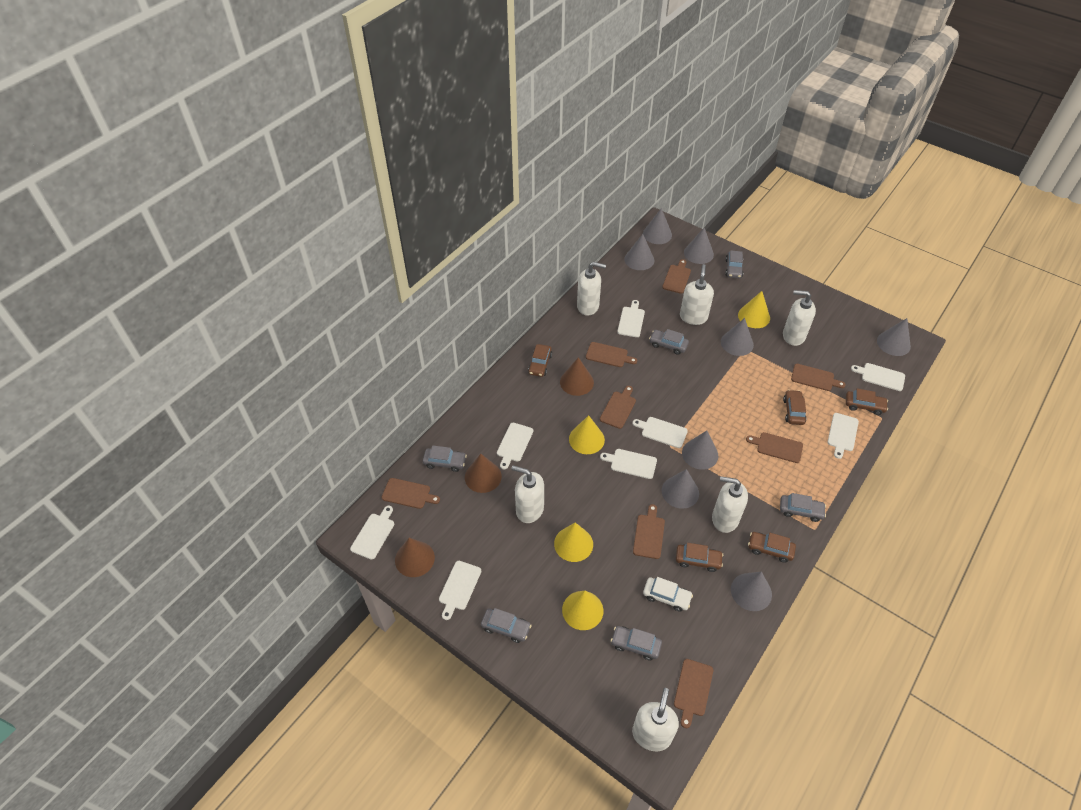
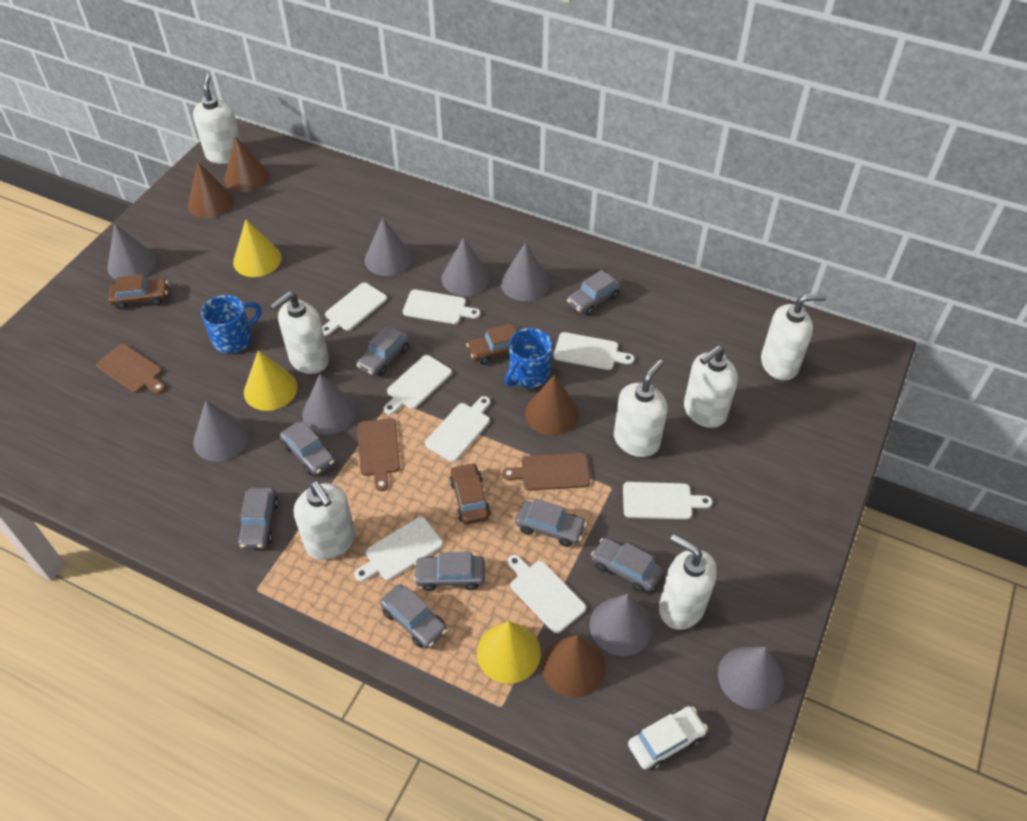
blue mug: 0 -> 2
brown car: 5 -> 3
brown cone: 3 -> 4
brown cutting board: 8 -> 3
grey car: 6 -> 8
white soap dispenser: 6 -> 7
yellow cone: 4 -> 3

